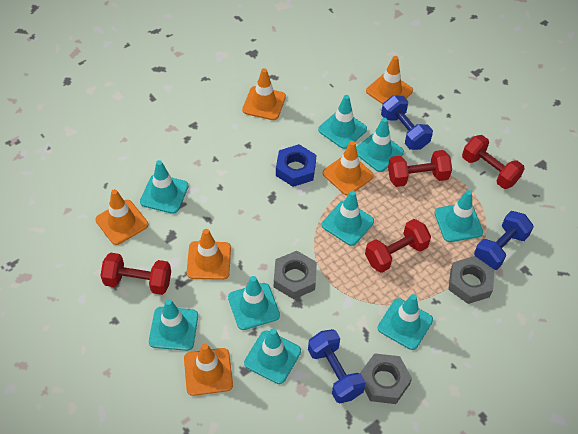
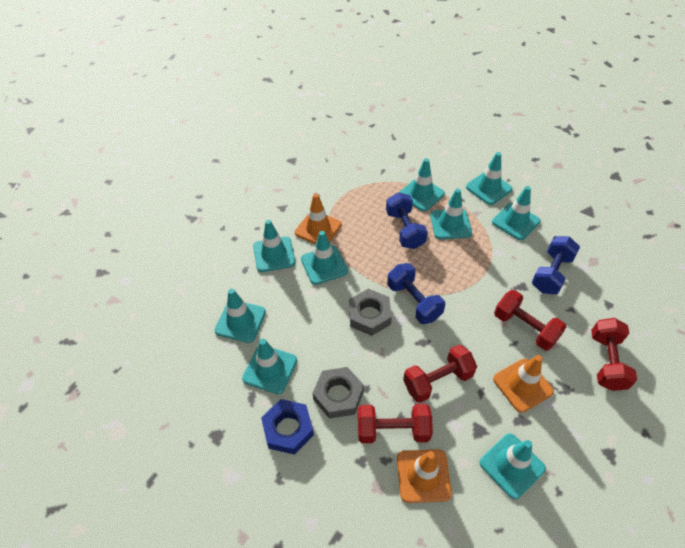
grey nut: 3 -> 2
orange traffic cone: 6 -> 3

